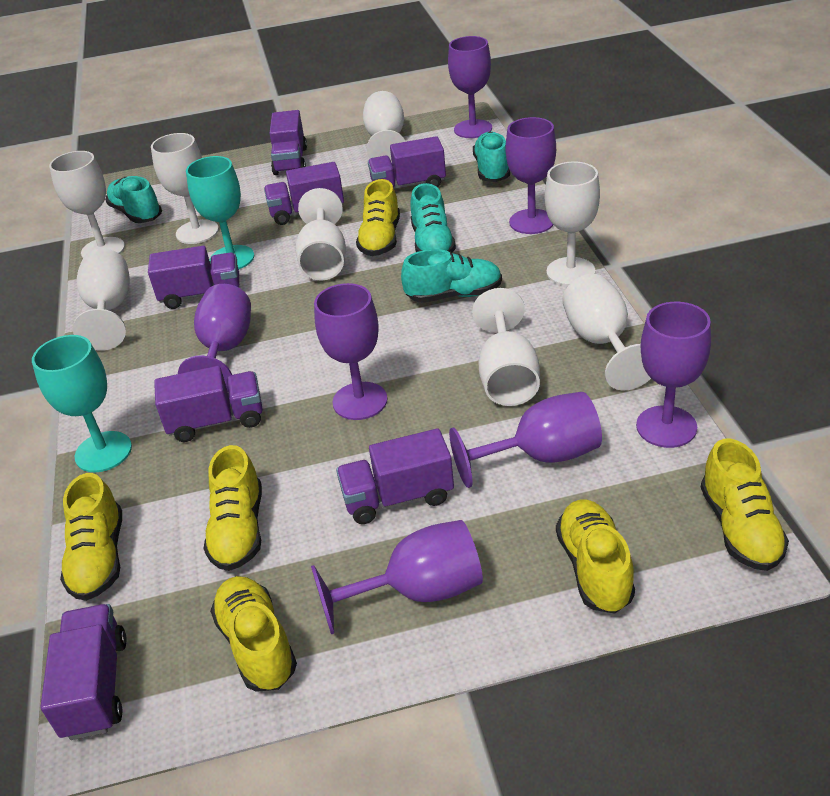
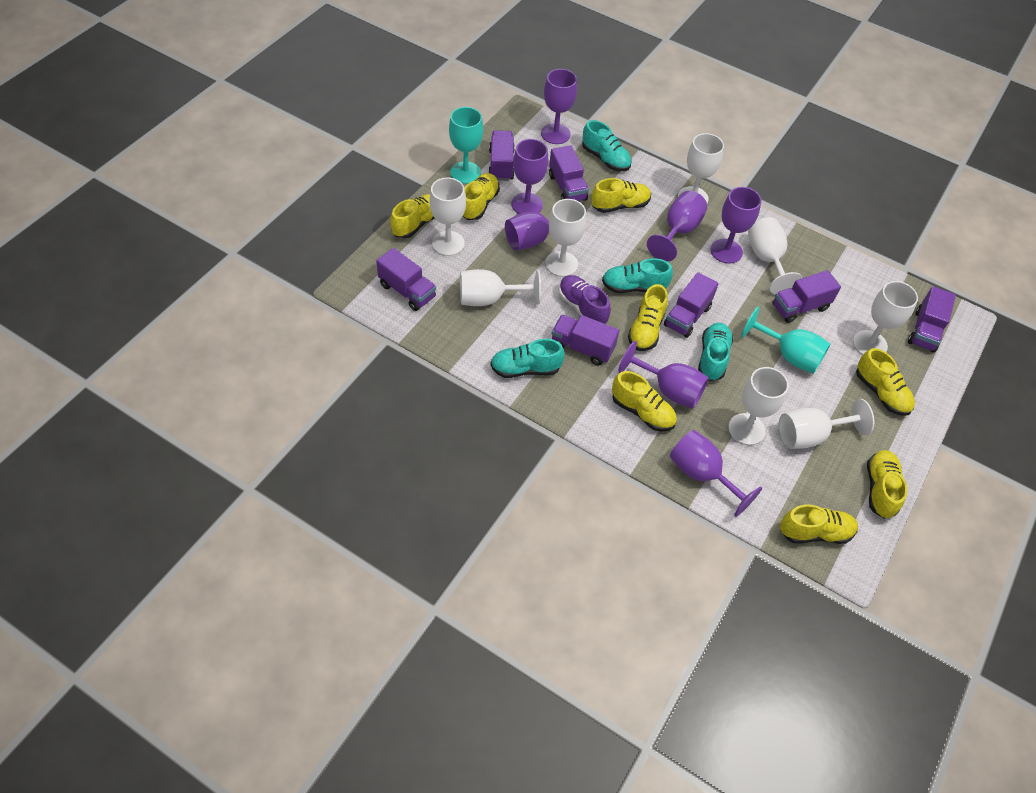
purple shoe: 0 -> 1
yellow shoe: 6 -> 8

